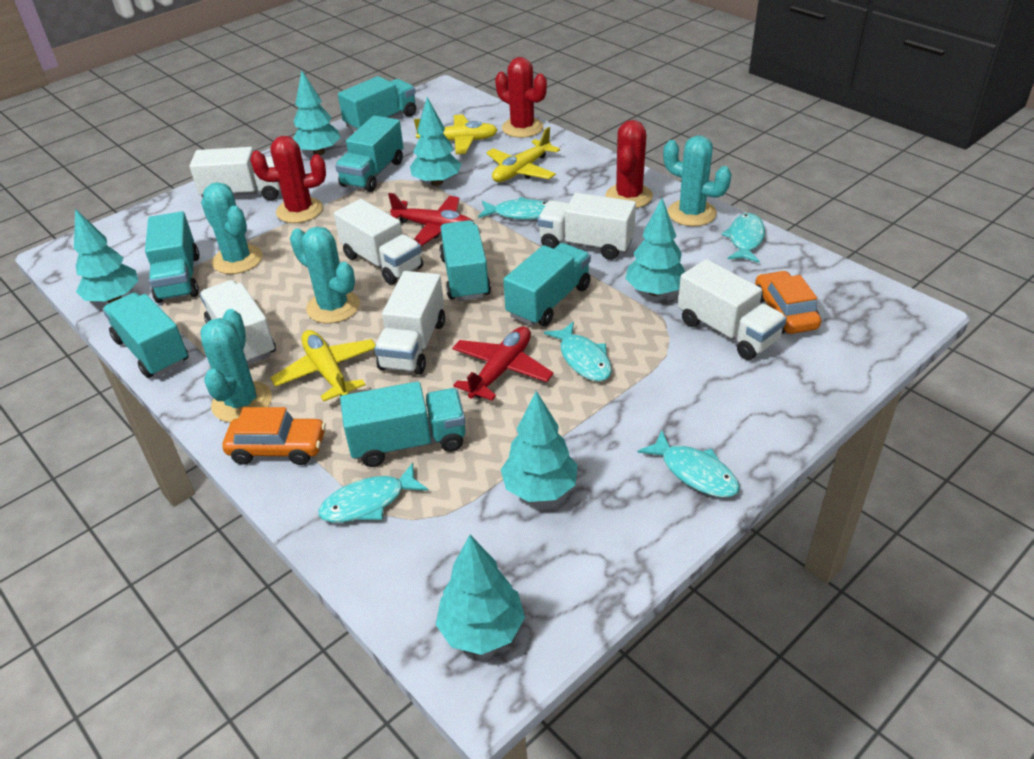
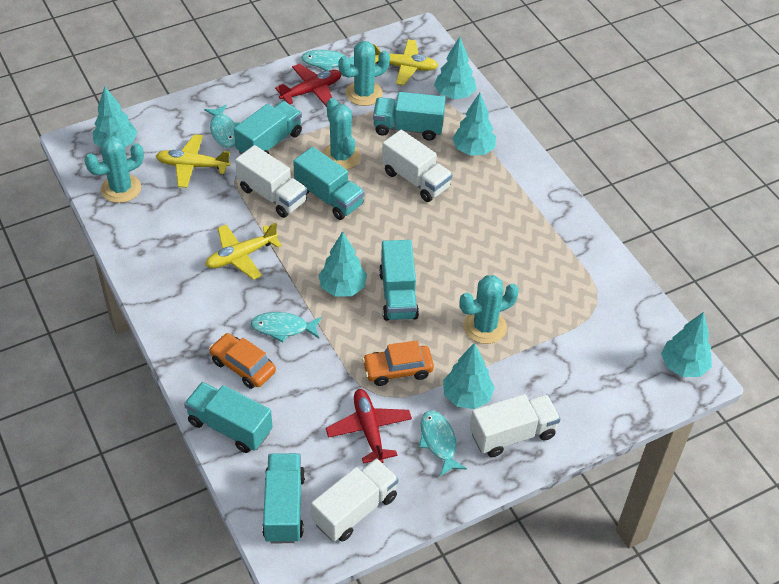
red cactus: 3 -> 0
turquoise fish: 5 -> 4
turquoise truck: 7 -> 6
white truck: 6 -> 4

